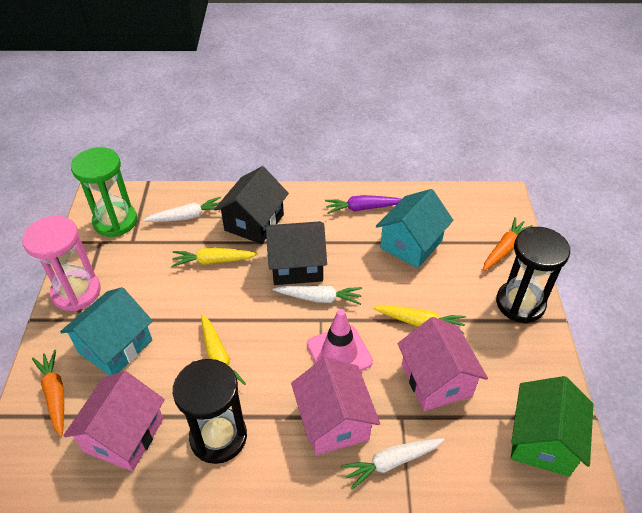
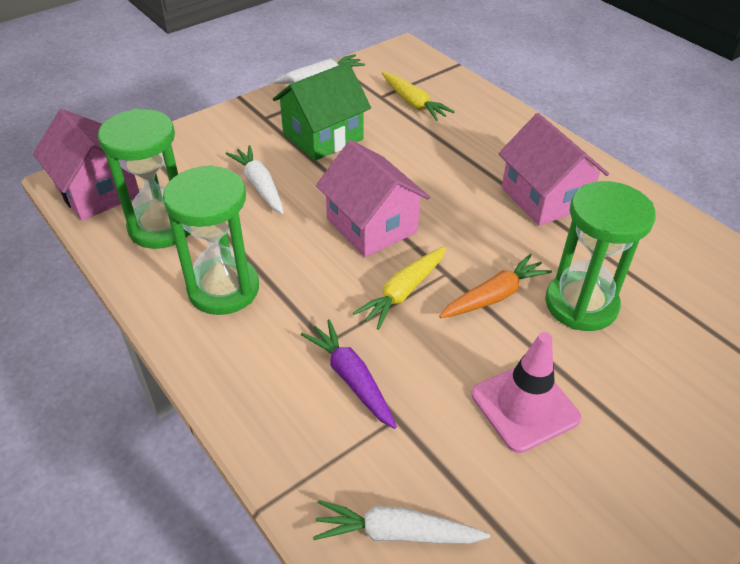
black hourglass: 2 -> 0
black house: 2 -> 0
green hourglass: 1 -> 3
orange carrot: 2 -> 1
pink hourglass: 1 -> 0
turquoise house: 2 -> 0
yellow carrot: 3 -> 2

